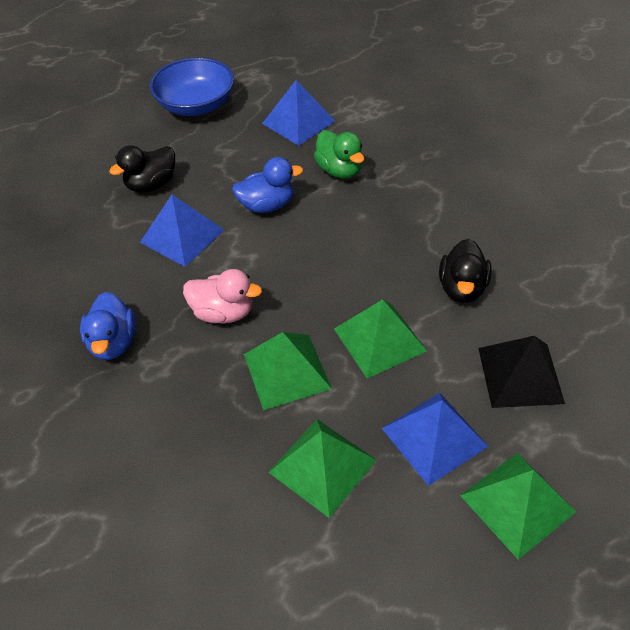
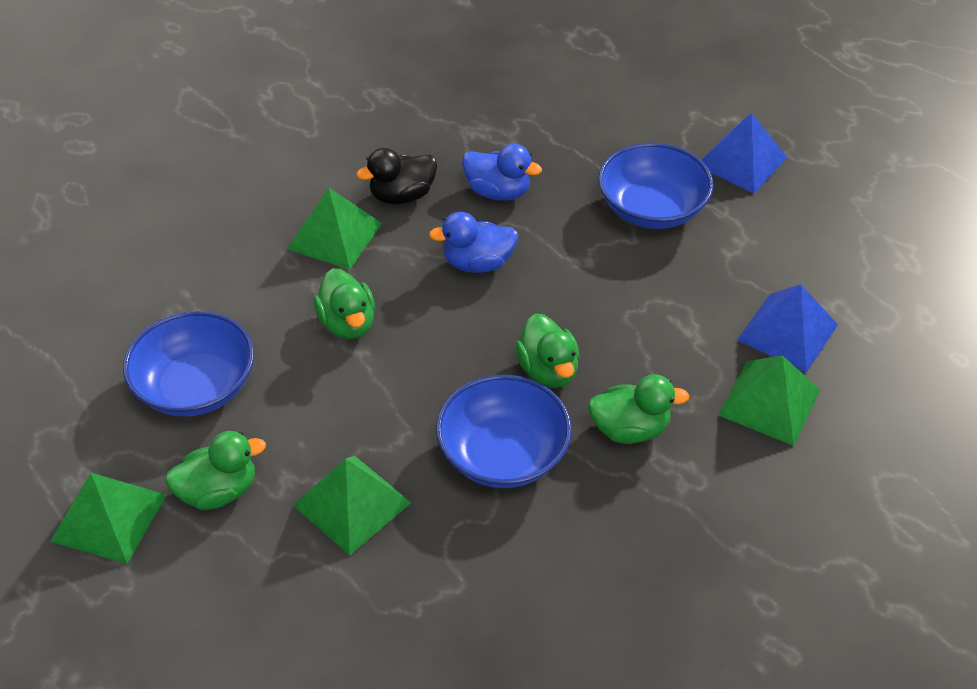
black duck: 2 -> 1
black pyramid: 1 -> 0
blue bowl: 1 -> 3
blue pyramid: 3 -> 2
green duck: 1 -> 4
pink duck: 1 -> 0

